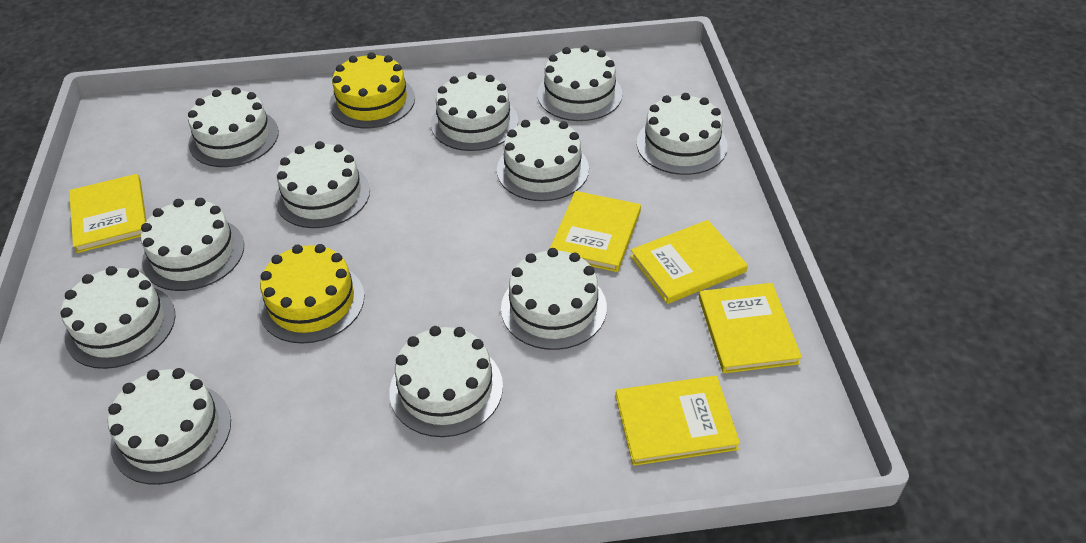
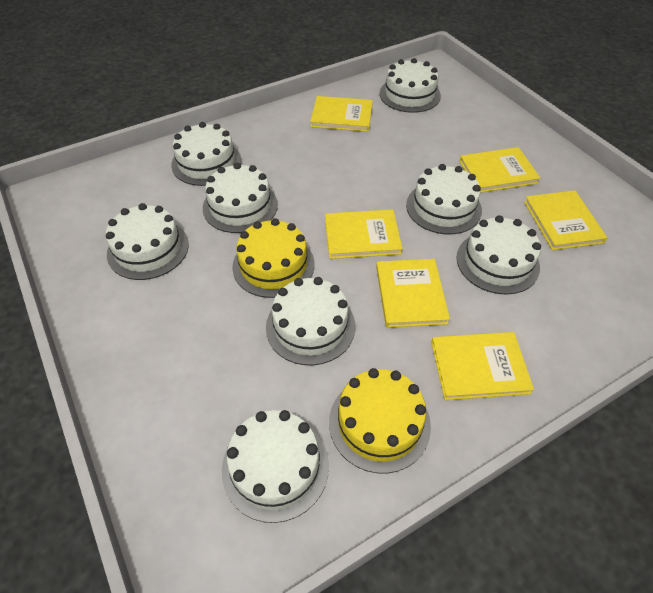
white cake: 11 -> 8
yellow book: 5 -> 6

